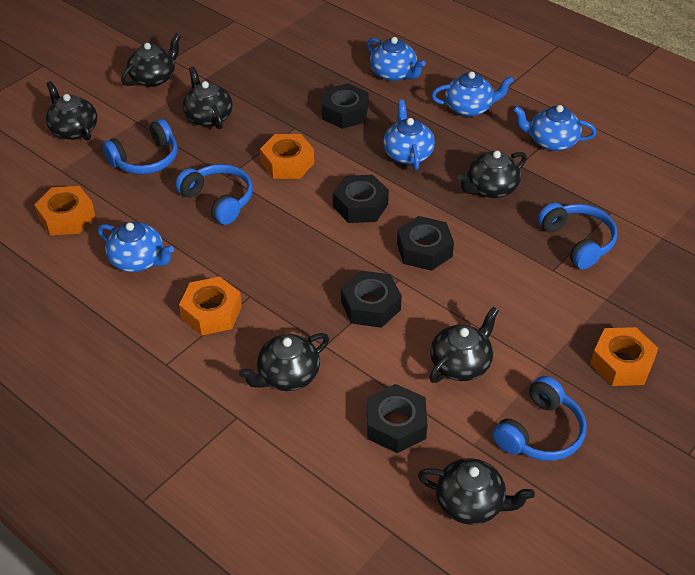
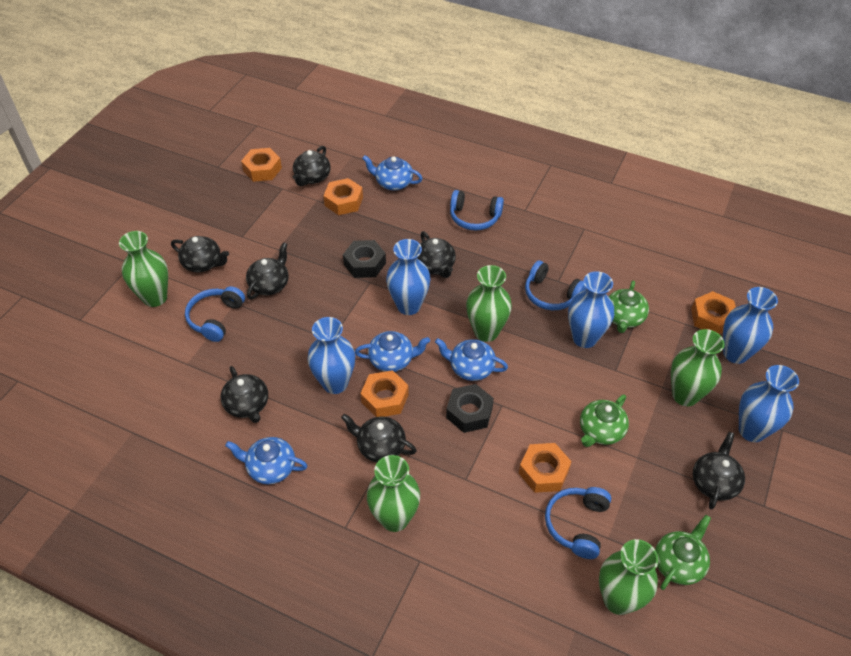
black nut: 5 -> 2
blue teapot: 5 -> 4
blue vase: 0 -> 5
green teapot: 0 -> 3
green vase: 0 -> 5
orange nut: 4 -> 5

